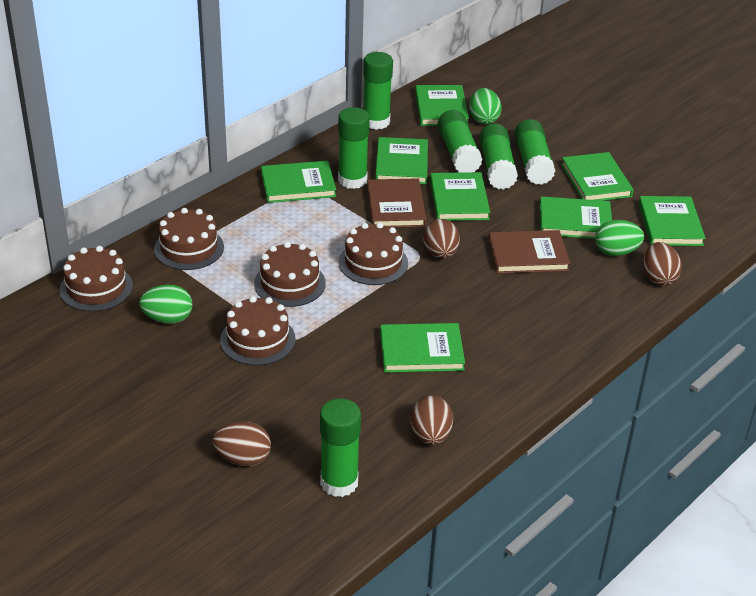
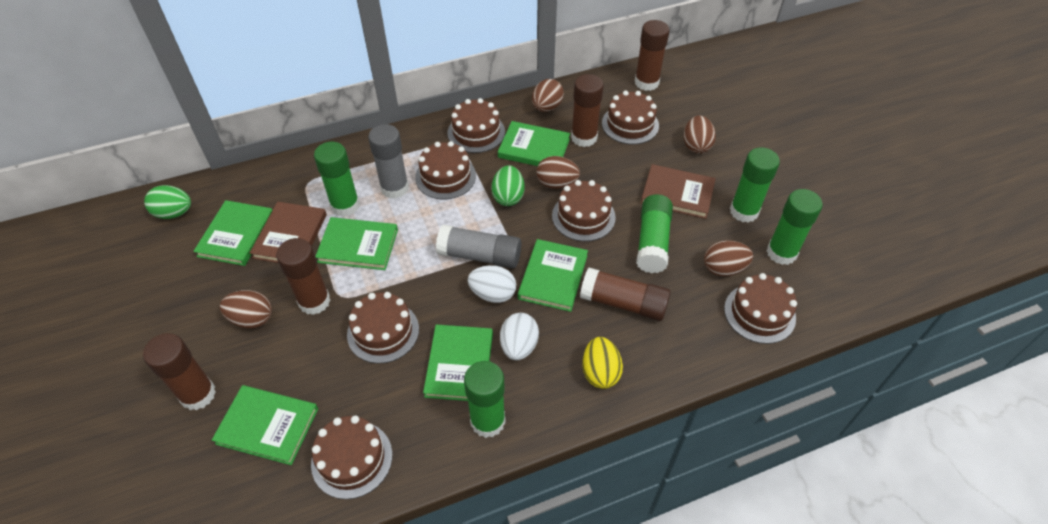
brown cake: 5 -> 7
brown egg: 4 -> 5
brown glue stick: 0 -> 5
green book: 8 -> 6
green egg: 3 -> 2
green glue stick: 6 -> 5
grey glue stick: 0 -> 2
white egg: 0 -> 2
yellow egg: 0 -> 1

